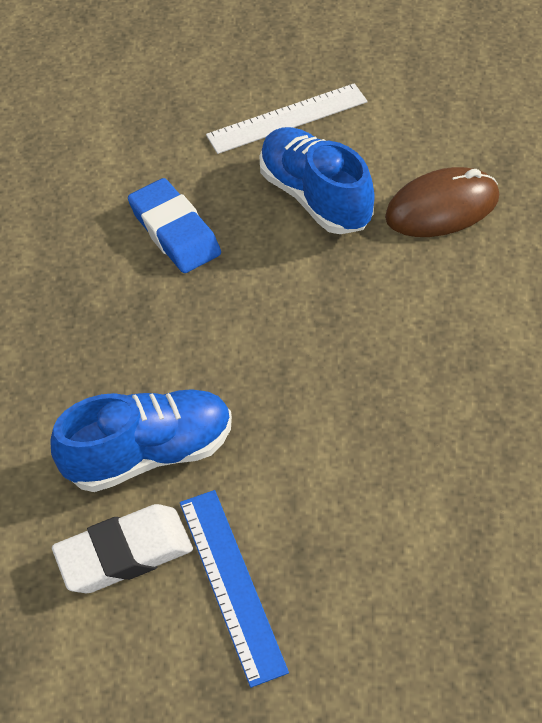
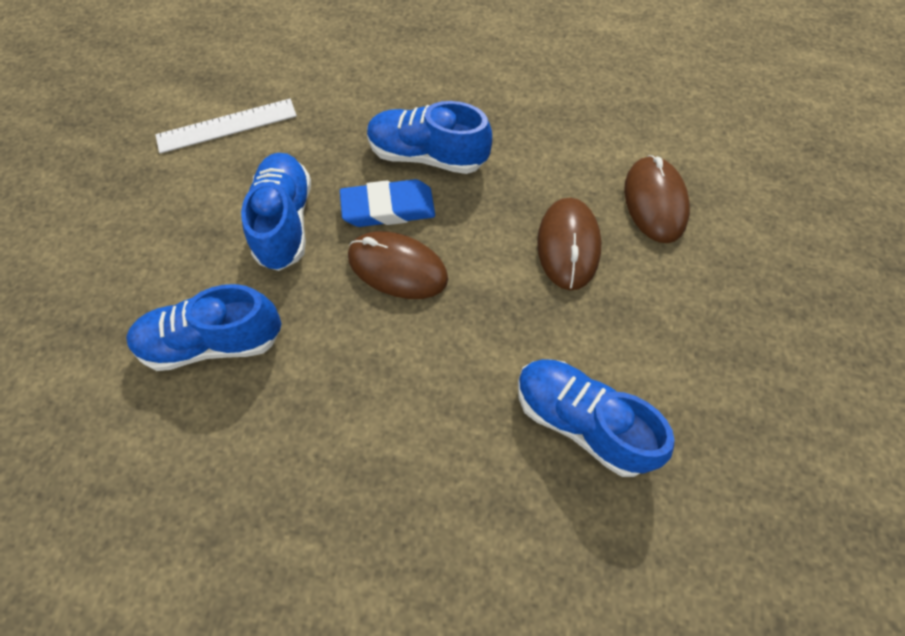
blue ruler: 1 -> 0
blue shoe: 2 -> 4
brown mouse: 1 -> 3
white eraser: 1 -> 0

